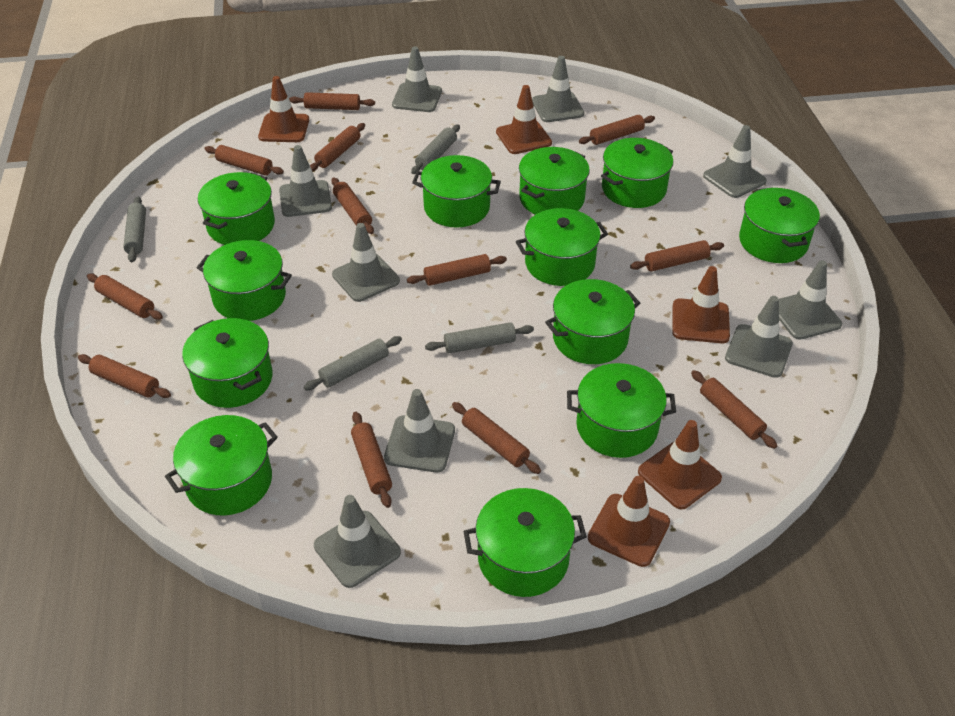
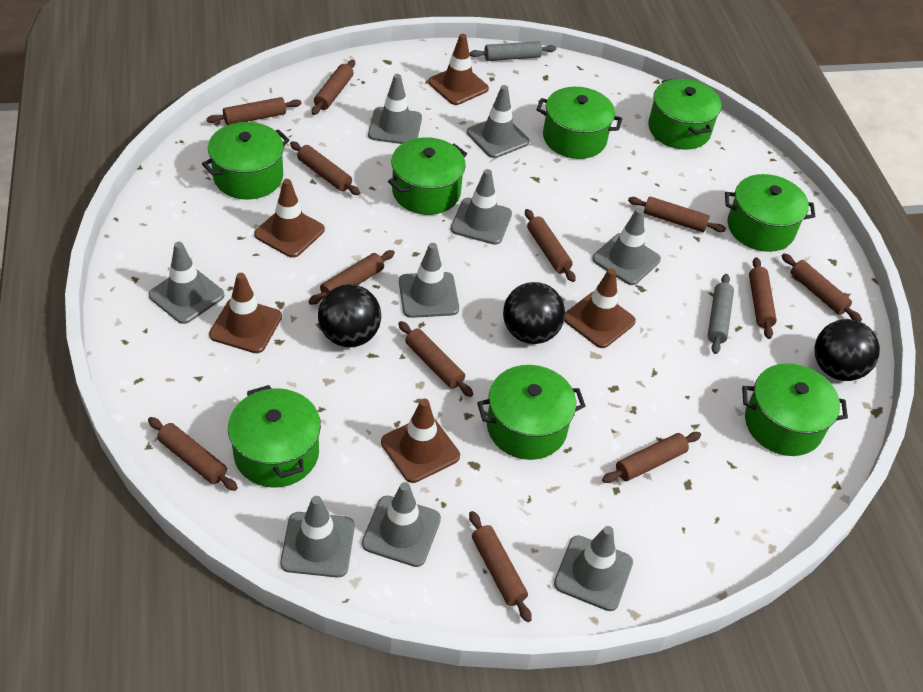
black ball: 0 -> 3
green pot: 12 -> 8
grey rolling pin: 4 -> 2

